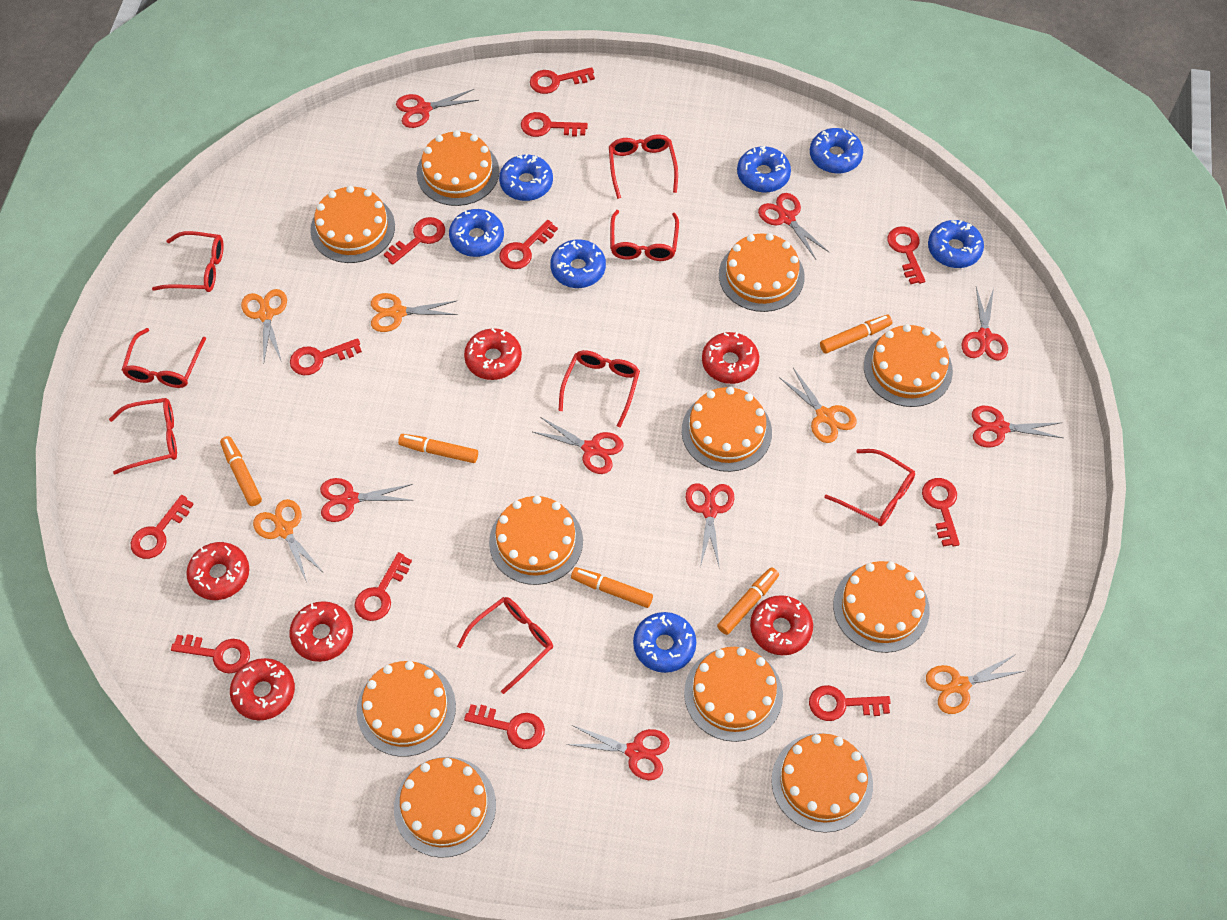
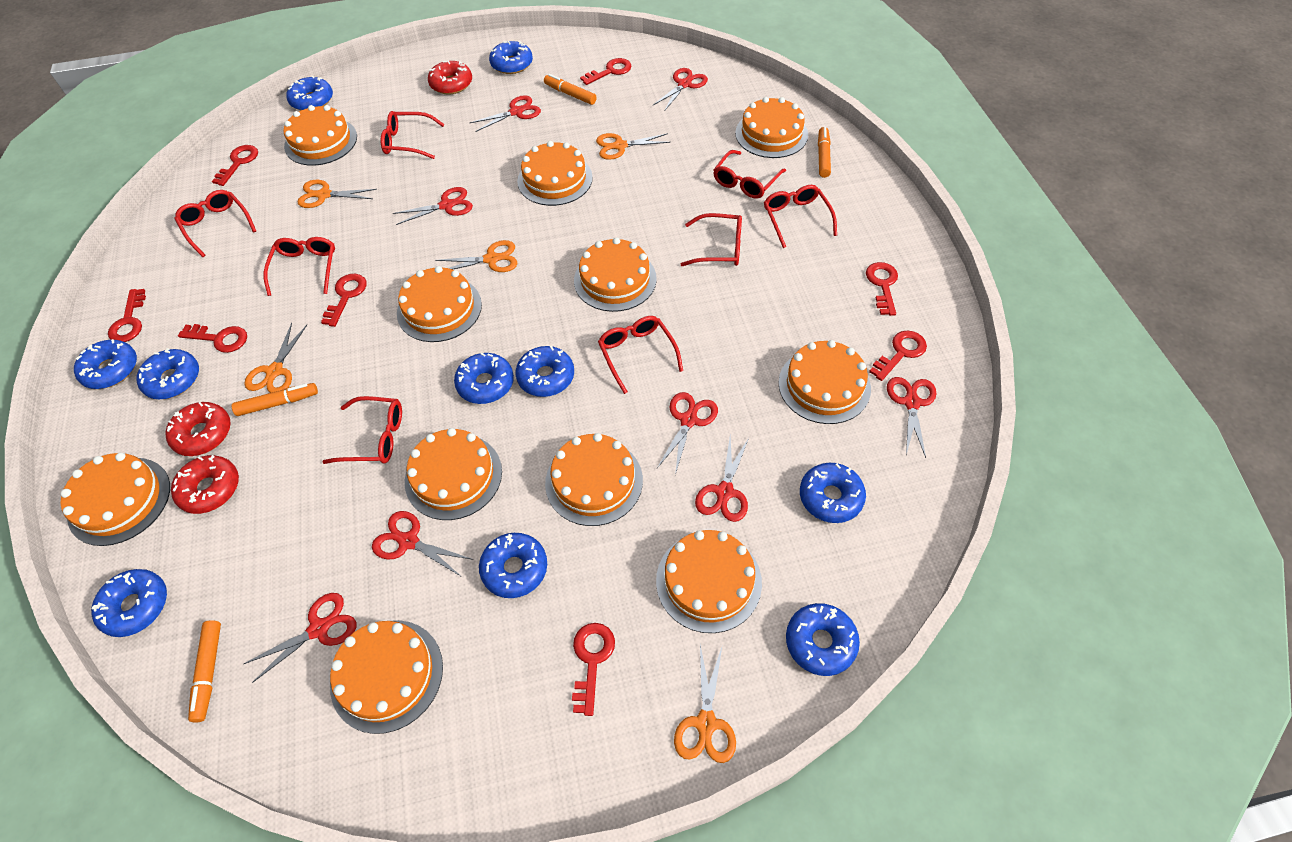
blue donut: 7 -> 10
orange marker: 5 -> 4
red donut: 6 -> 3
red key: 12 -> 8

